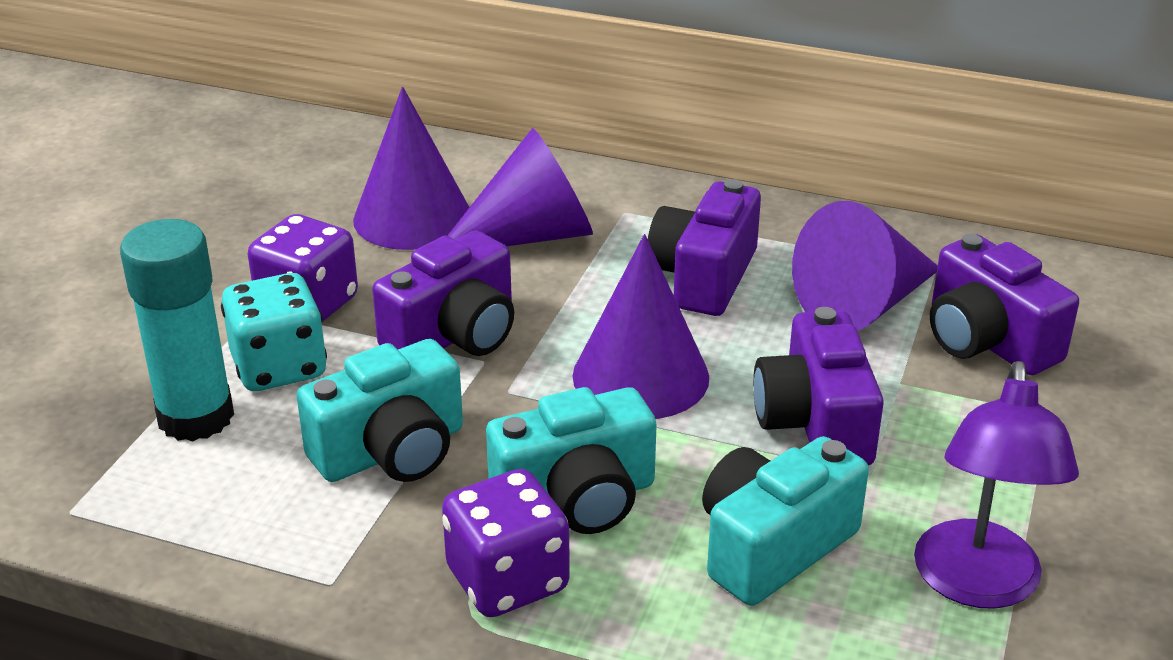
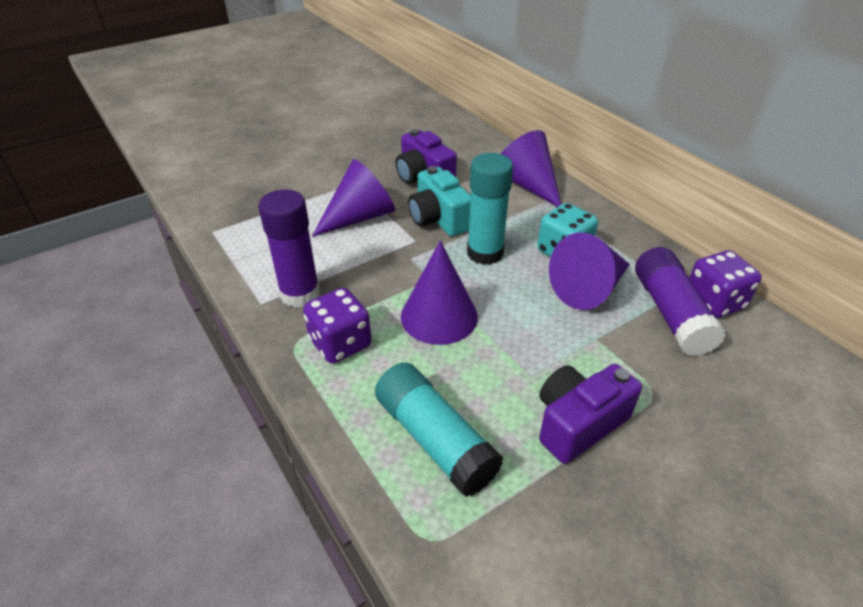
purple camera: 4 -> 2
purple glue stick: 0 -> 2
purple lamp: 1 -> 0
turquoise camera: 3 -> 1
turquoise glue stick: 1 -> 2

